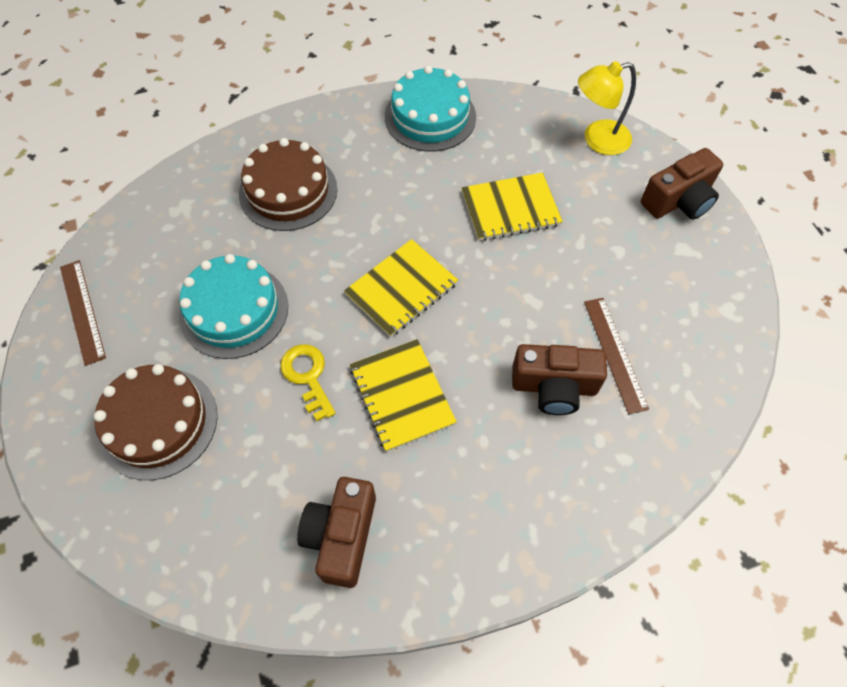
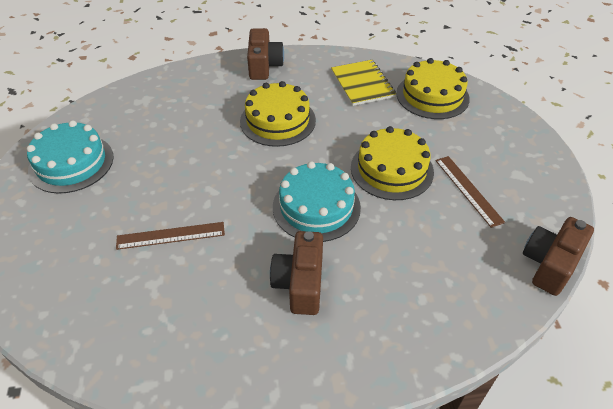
brown cake: 2 -> 0
yellow cake: 0 -> 3
yellow key: 1 -> 0
yellow lamp: 1 -> 0
yellow notebook: 3 -> 1

